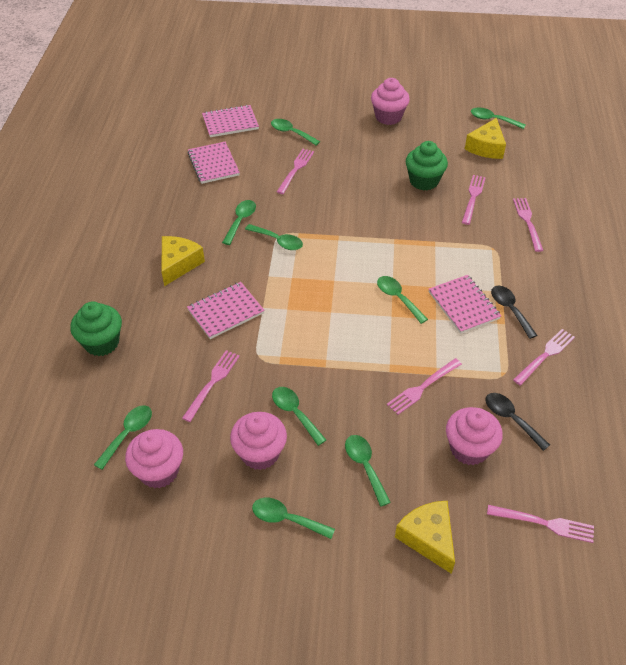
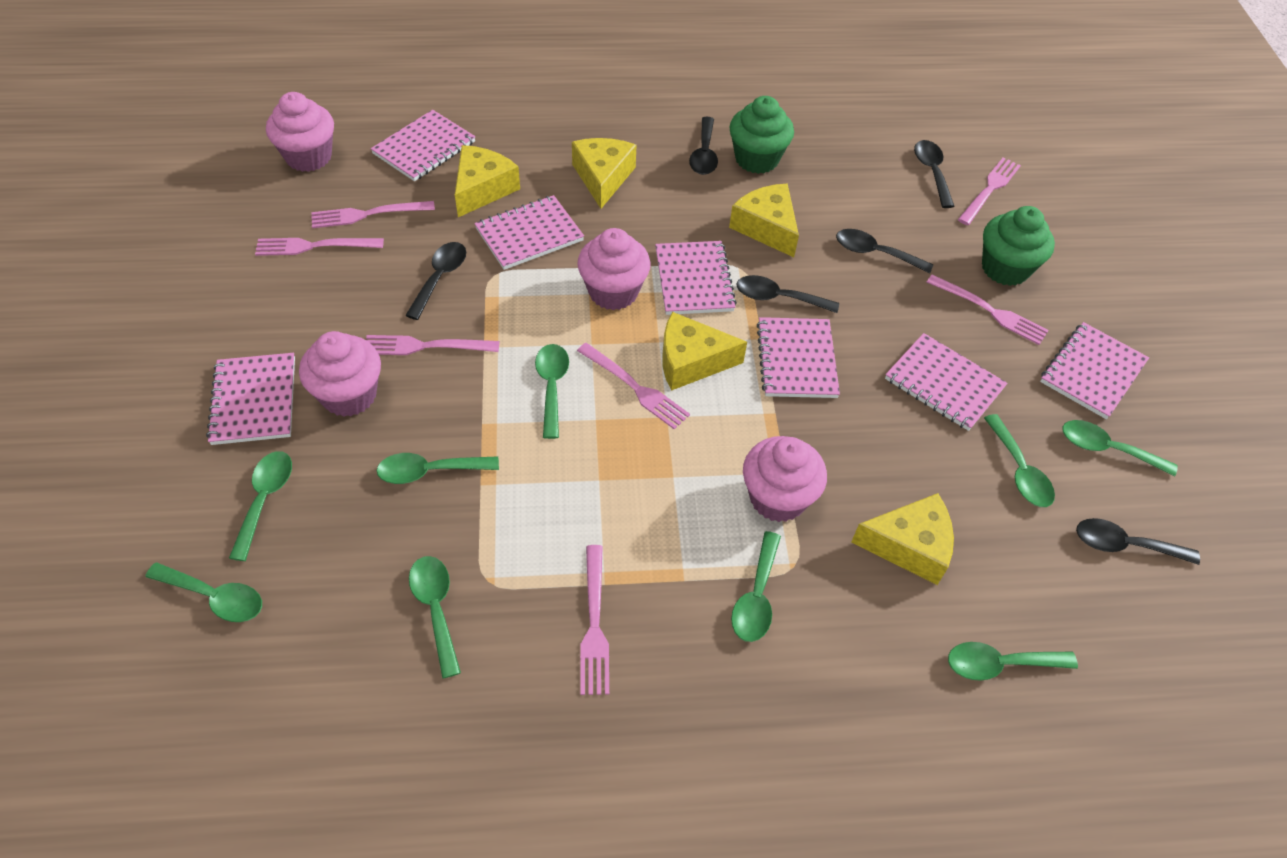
black spoon: 2 -> 6
pink notebook: 4 -> 7
yellow cheese: 3 -> 5

